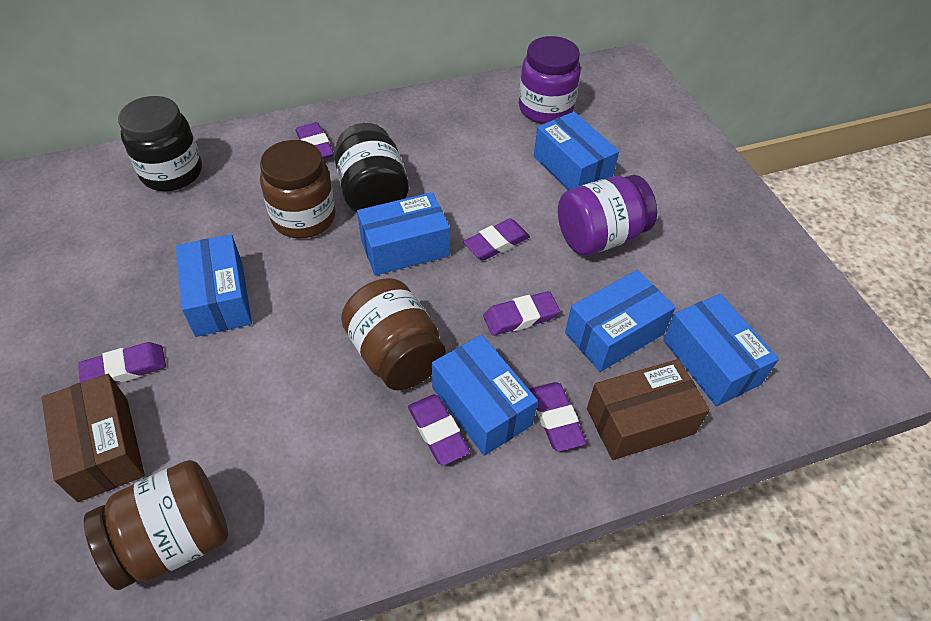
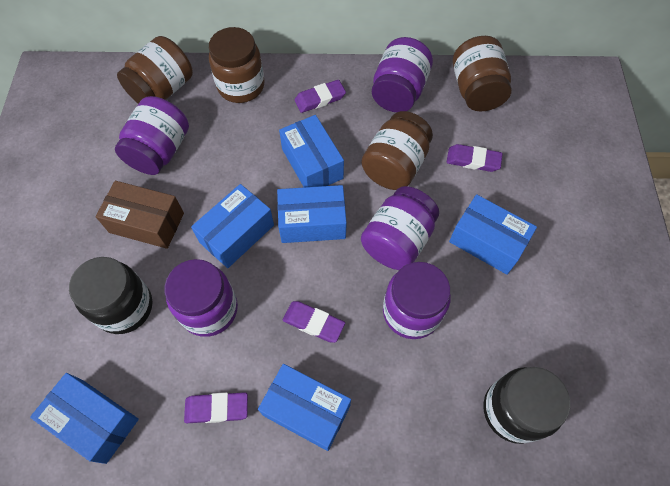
brown box: 2 -> 1
brown jar: 3 -> 4
purple eraser: 6 -> 4
purple jar: 2 -> 5

